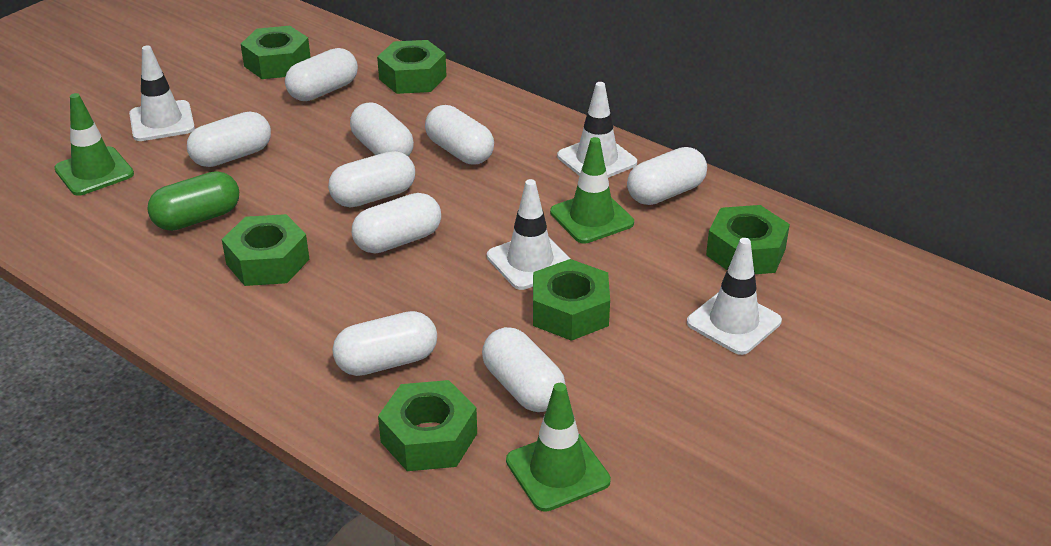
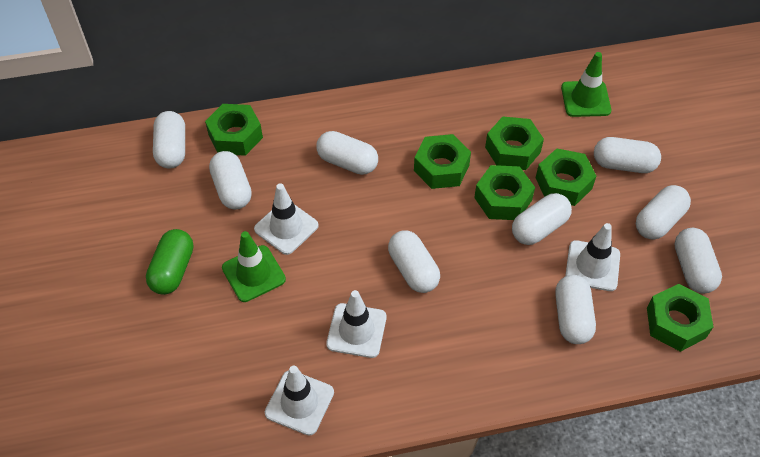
green traffic cone: 3 -> 2

